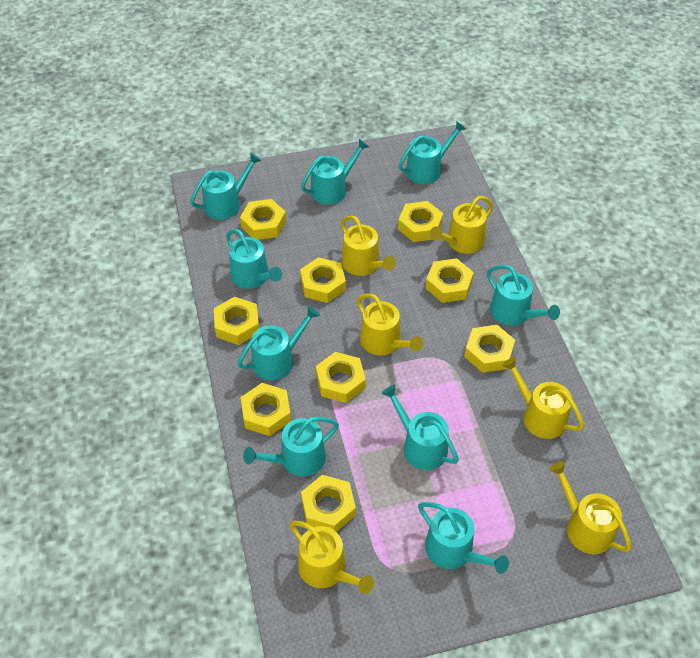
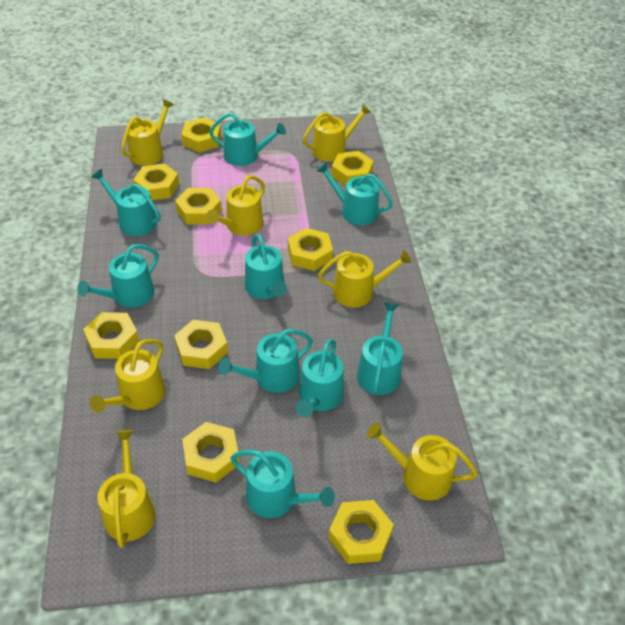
yellow watering can: 6 -> 7

